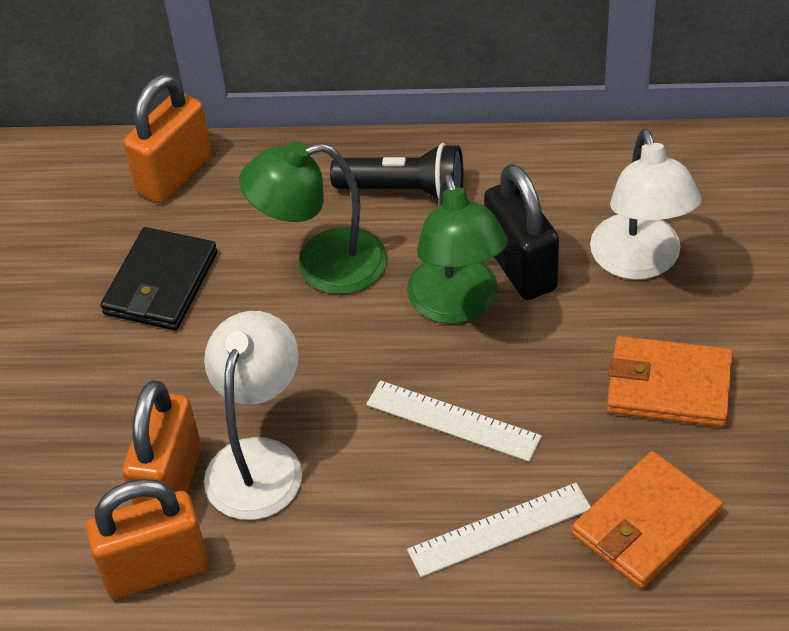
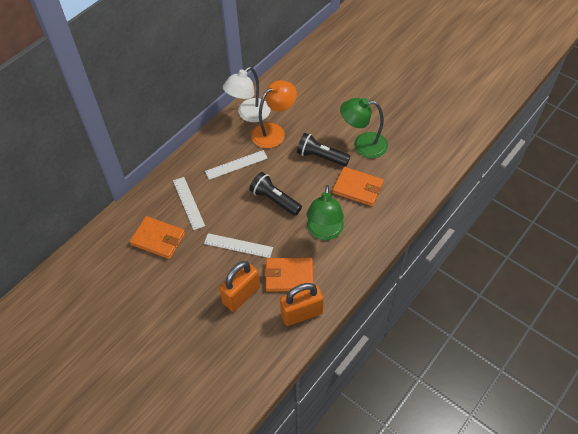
black flashlight: 1 -> 2
black padlock: 1 -> 0
black wallet: 1 -> 0
orange lamp: 0 -> 1
orange padlock: 3 -> 2
orange wallet: 2 -> 3
white lamp: 2 -> 1
white ruler: 2 -> 3

